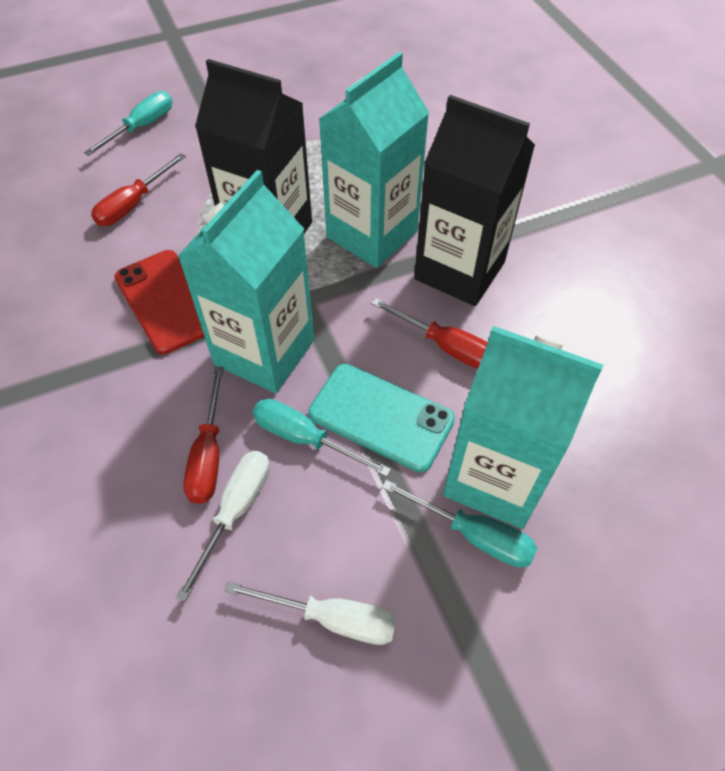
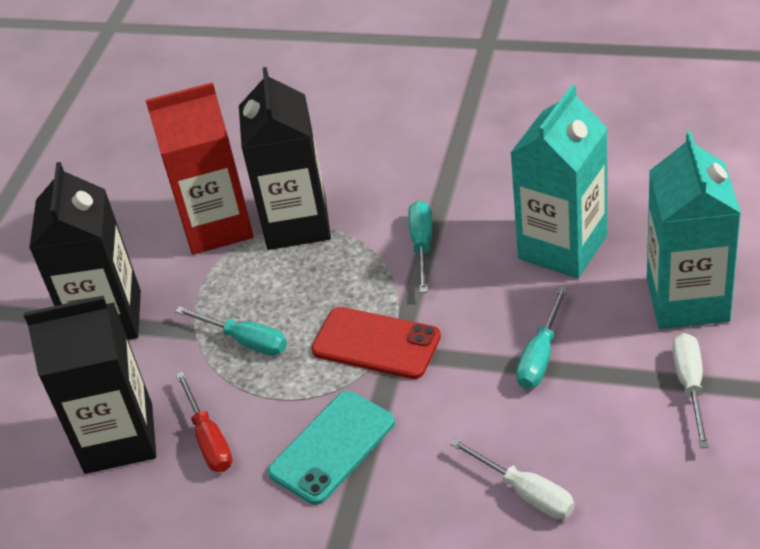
black carton: 2 -> 3
red carton: 0 -> 1
red screwdriver: 3 -> 1
turquoise carton: 3 -> 2

